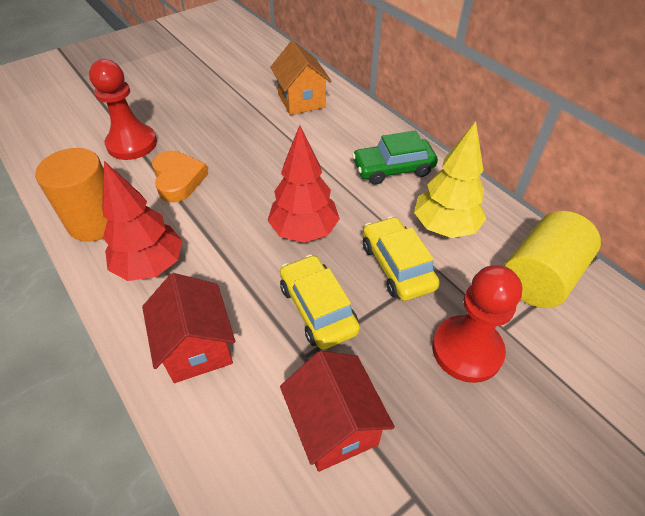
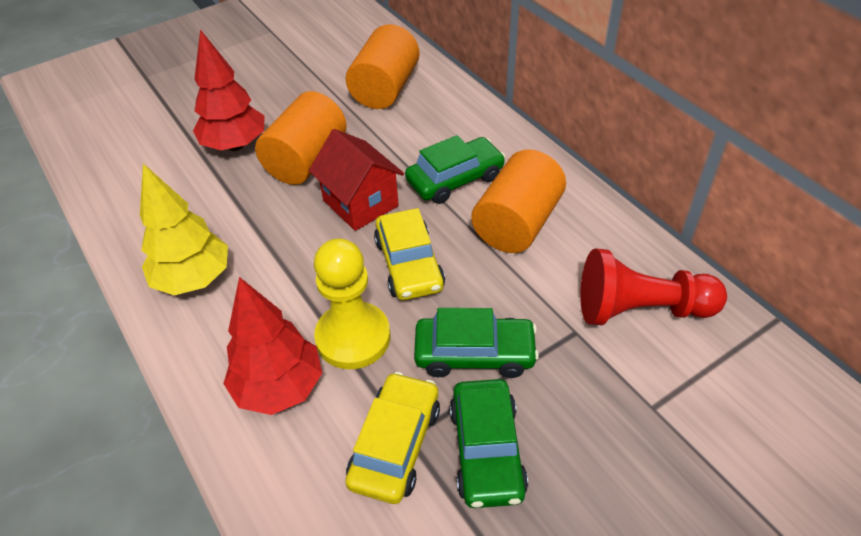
green car: 1 -> 3
orange cylinder: 1 -> 3
orange heart: 1 -> 0
orange house: 1 -> 0
red house: 2 -> 1
red pawn: 2 -> 1
yellow cylinder: 1 -> 0
yellow pawn: 0 -> 1

